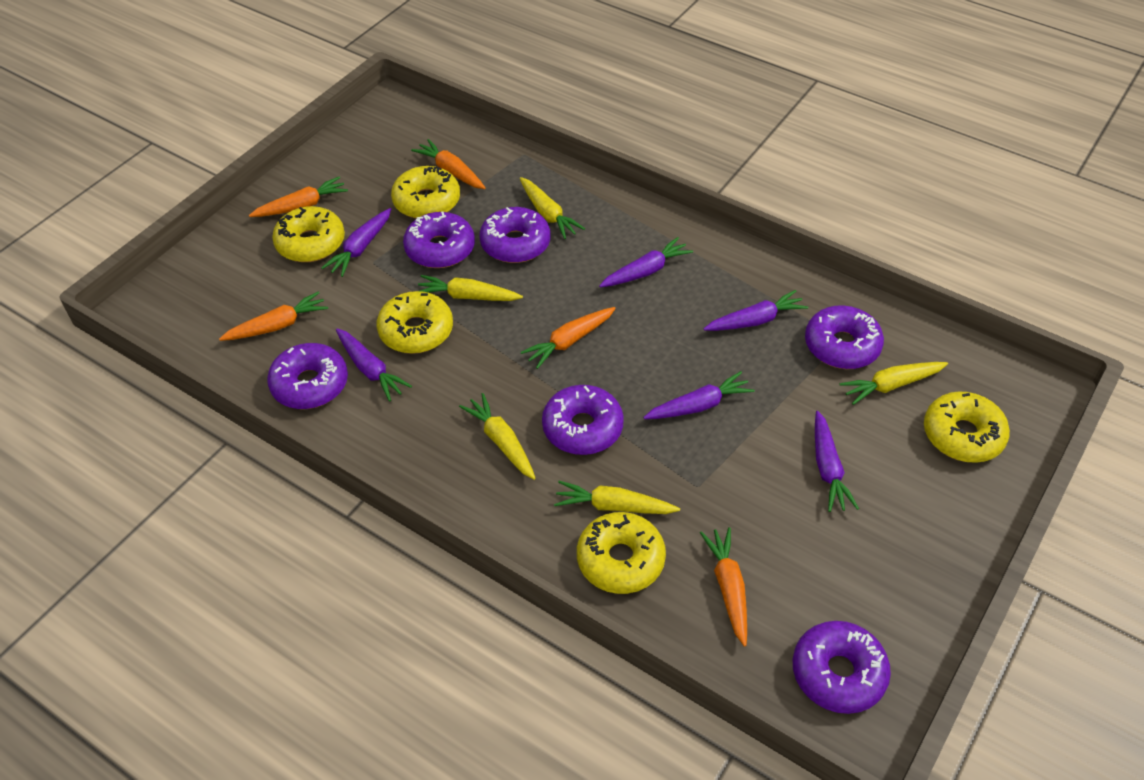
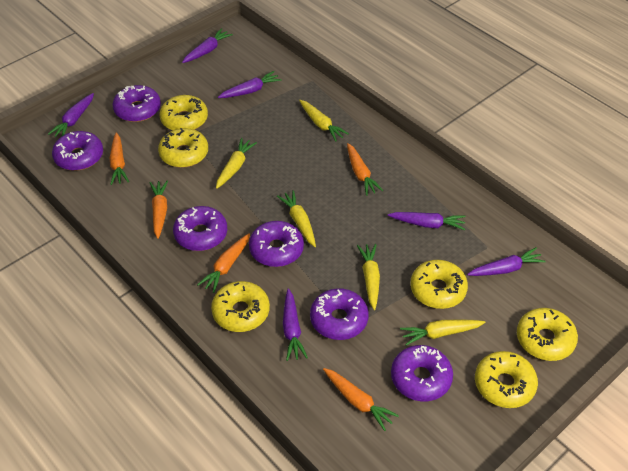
yellow donut: 5 -> 6

